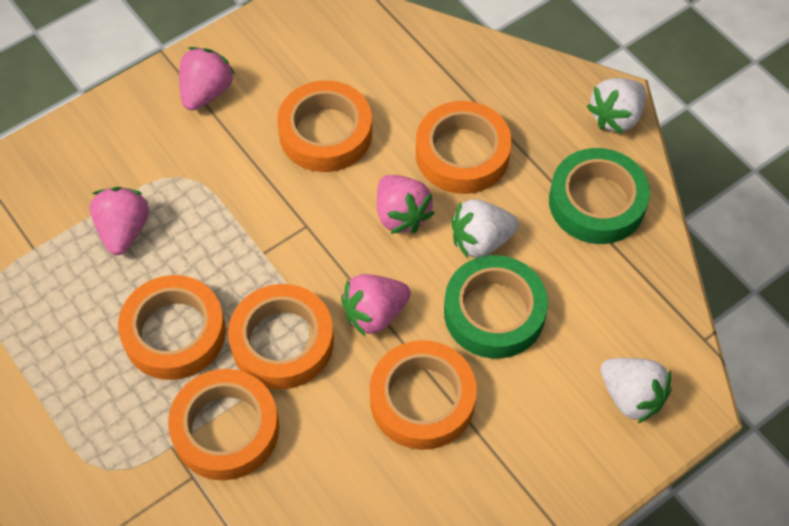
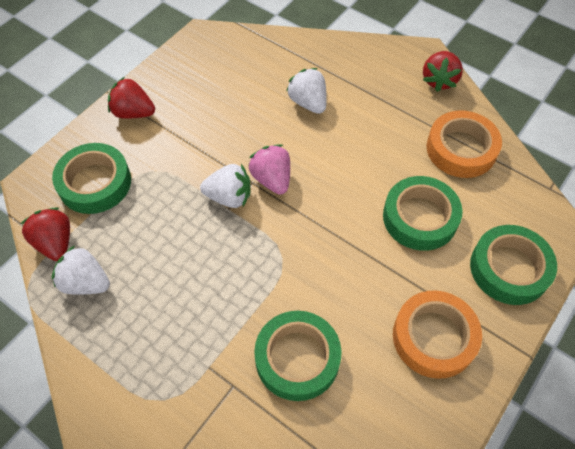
green tape: 2 -> 4
orange tape: 6 -> 2
pink strawberry: 4 -> 1
red strawberry: 0 -> 3

